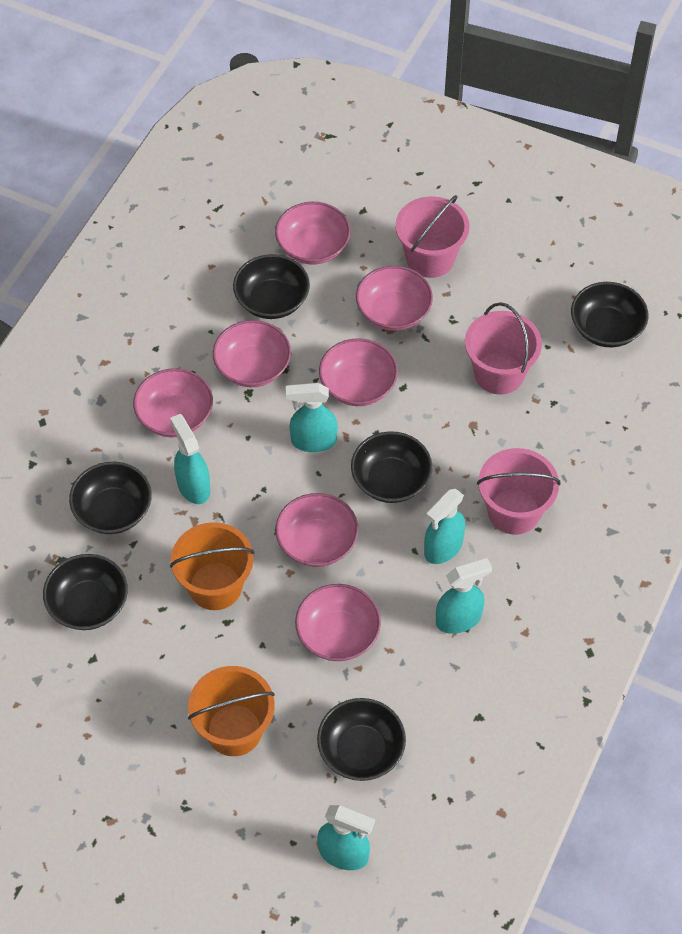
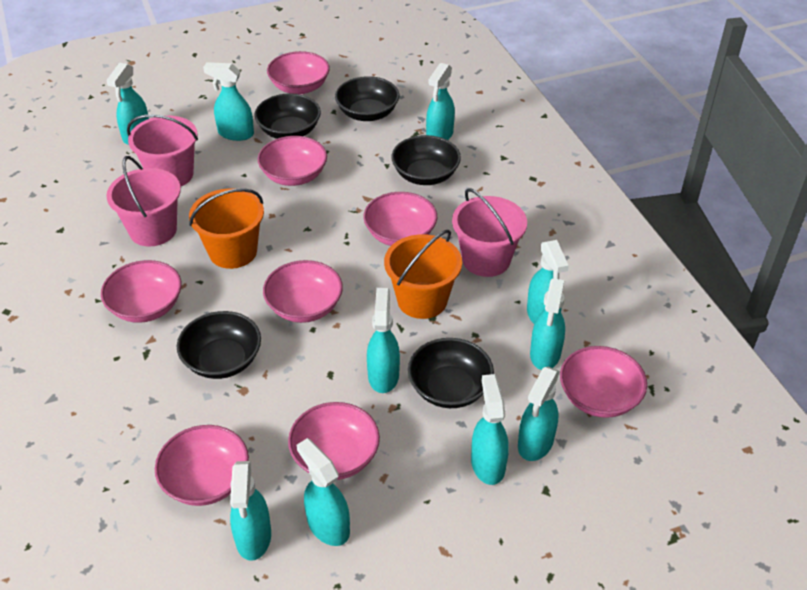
black bowl: 6 -> 5
pink bowl: 7 -> 8
turquoise spray bottle: 5 -> 10

